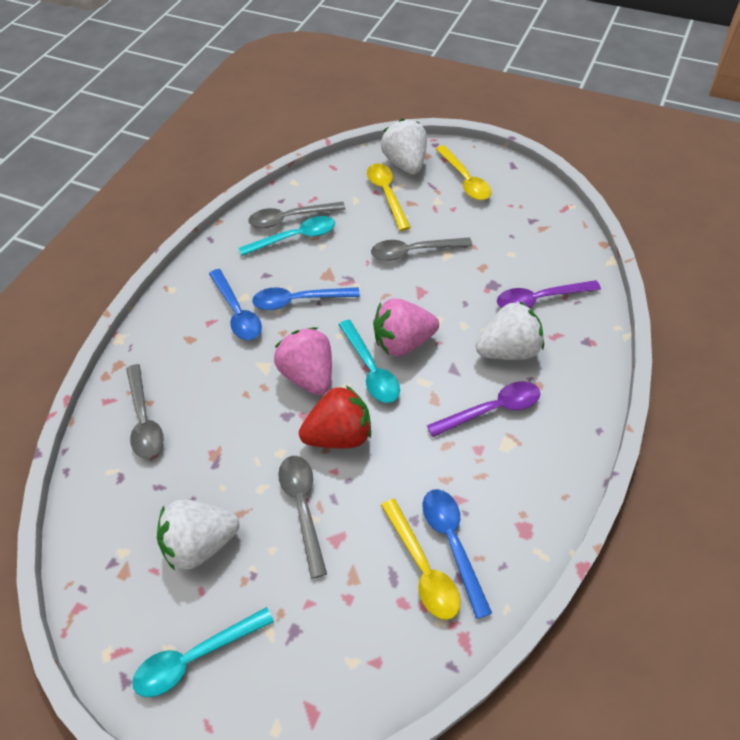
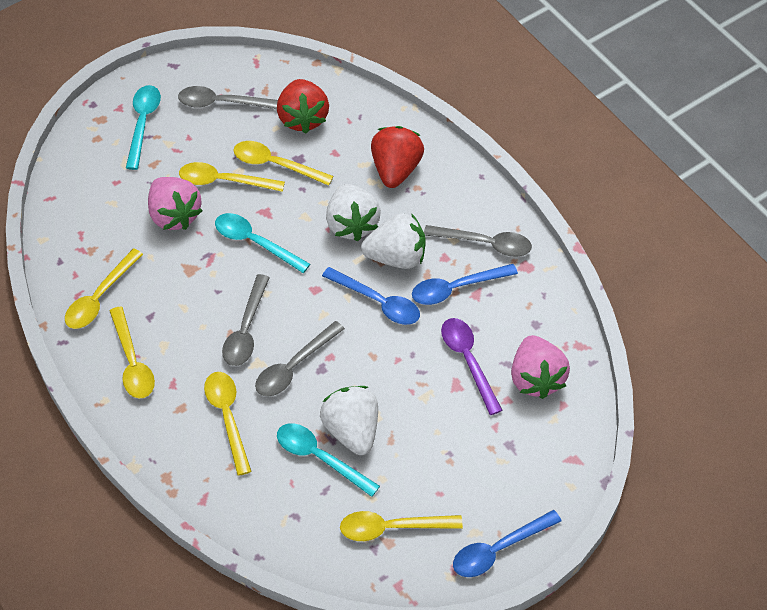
purple spoon: 2 -> 1
red strawberry: 1 -> 2
yellow spoon: 3 -> 6

